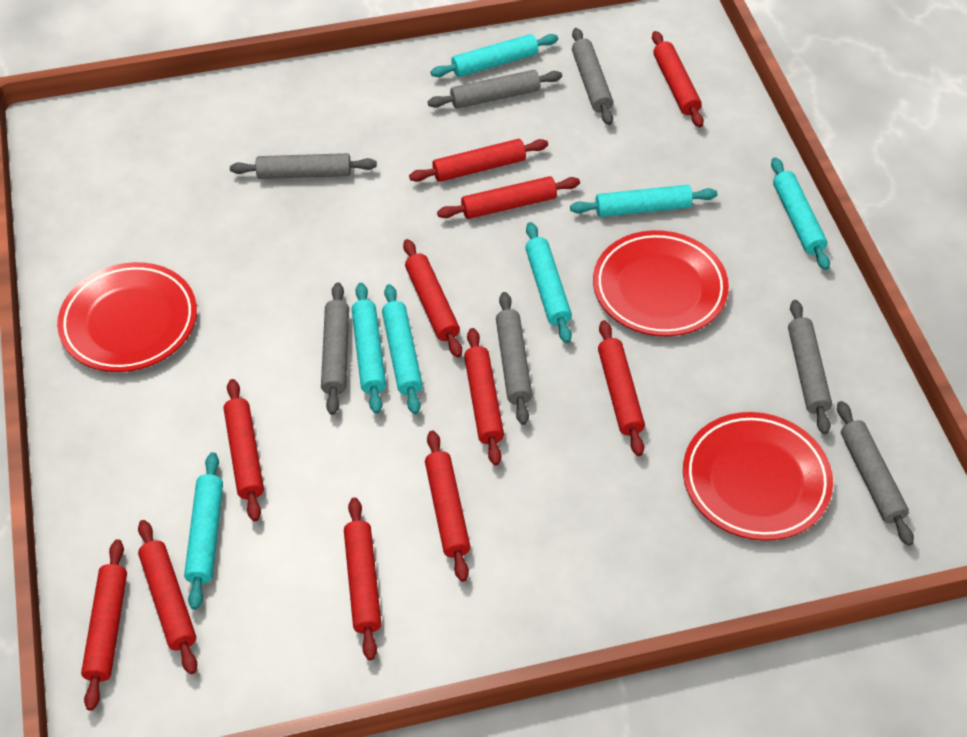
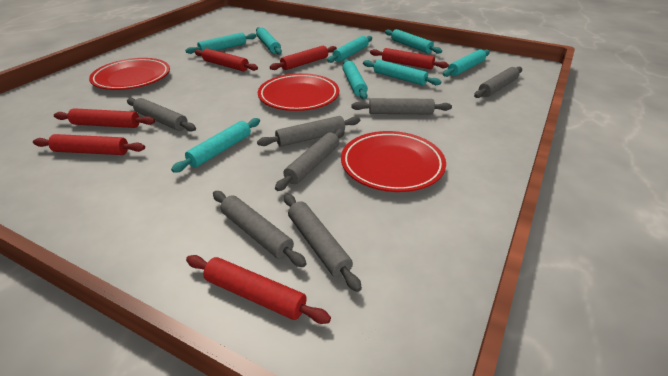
red rolling pin: 11 -> 6
turquoise rolling pin: 7 -> 8

